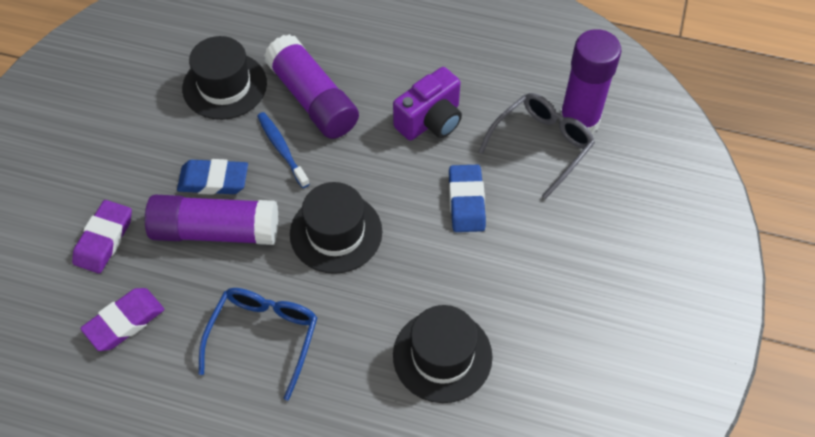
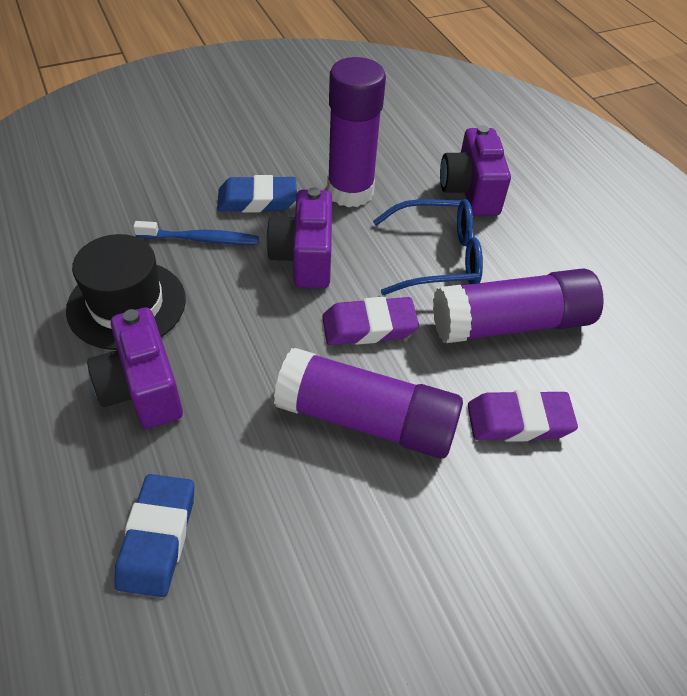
black hat: 3 -> 1
grey glasses: 1 -> 0
purple camera: 1 -> 3

